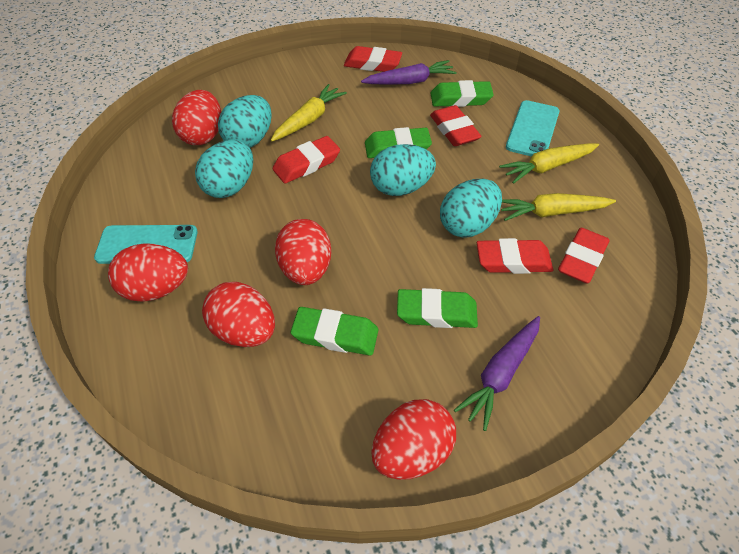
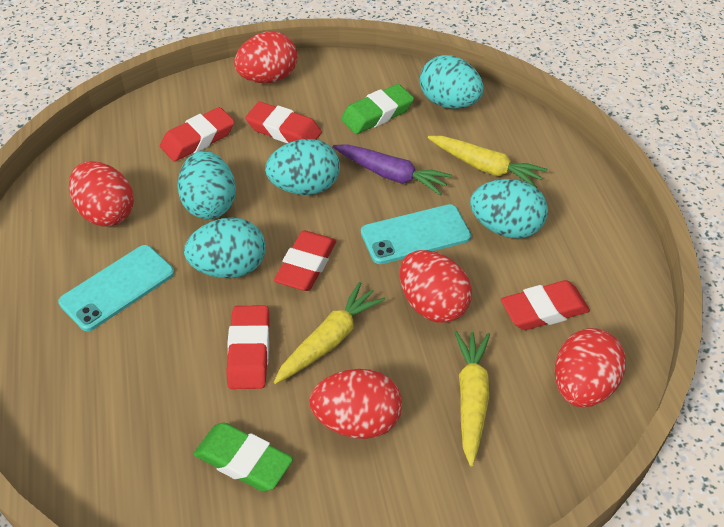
green eraser: 4 -> 2
purple carrot: 2 -> 1
turquoise egg: 4 -> 5

